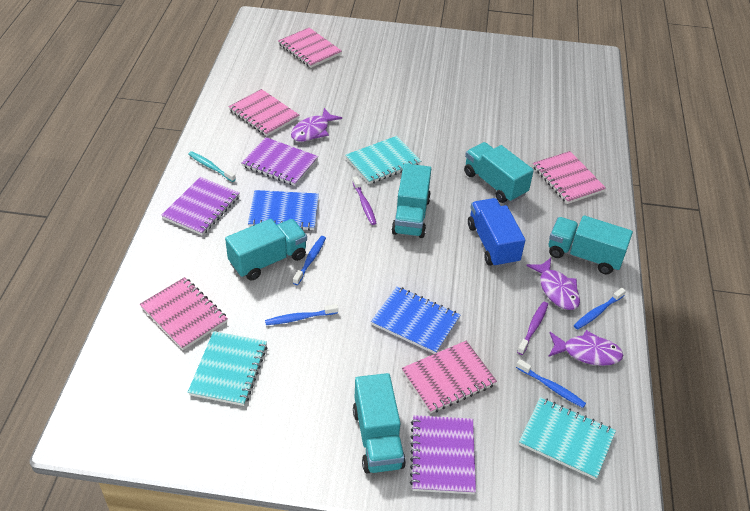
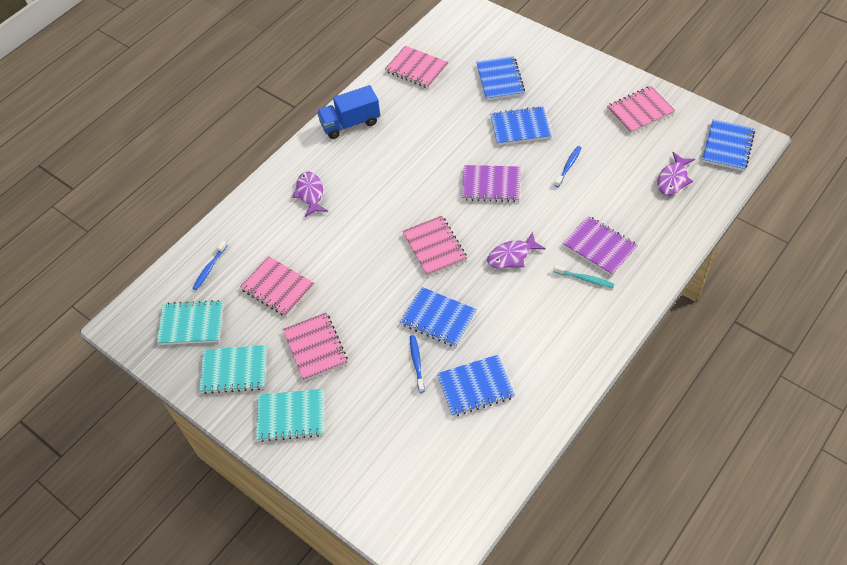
blue notebook: 2 -> 5
blue toothbrush: 4 -> 3
purple notebook: 3 -> 2
purple toothbrush: 2 -> 0
turquoise truck: 5 -> 0

